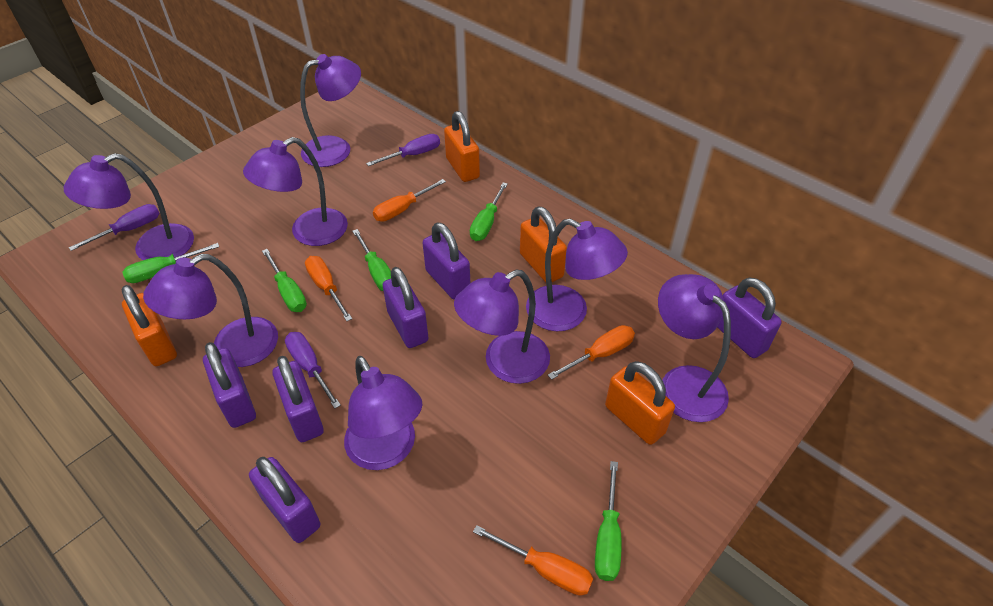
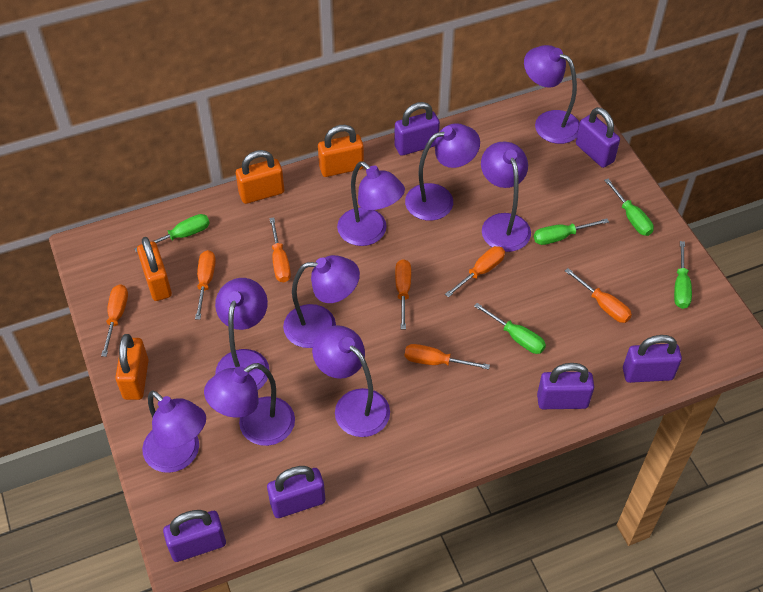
orange screwdriver: 4 -> 7
purple lamp: 8 -> 9
purple screwdriver: 3 -> 0

